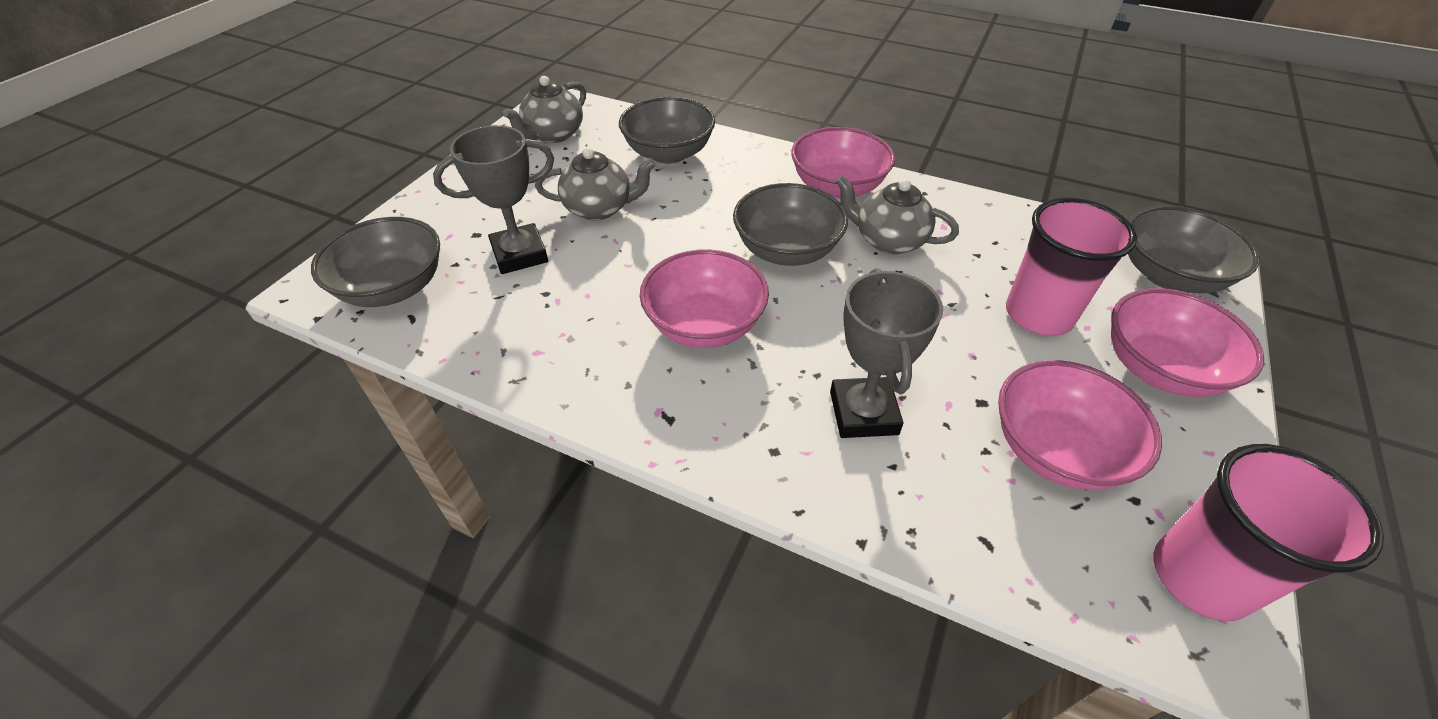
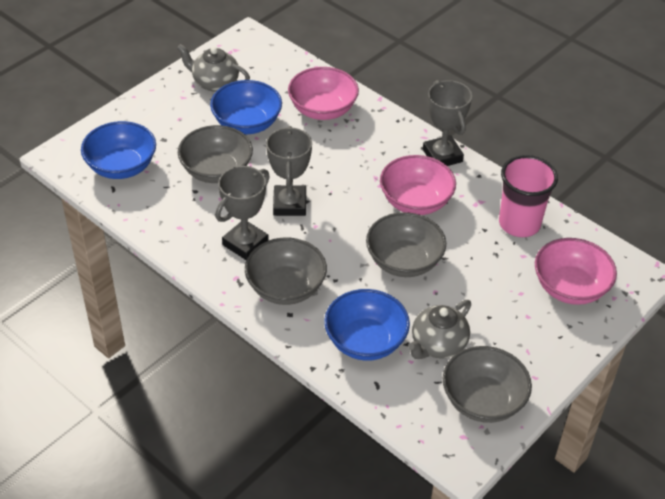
blue bowl: 0 -> 3
grey teapot: 3 -> 2
grey trophy: 2 -> 3
pink bowl: 4 -> 3
pink cup: 2 -> 1

